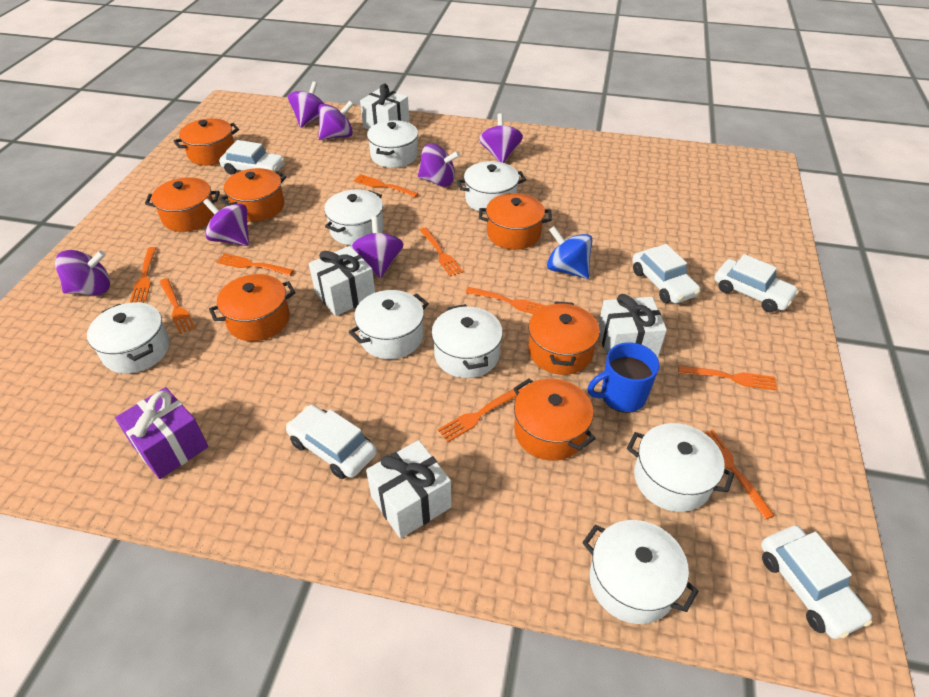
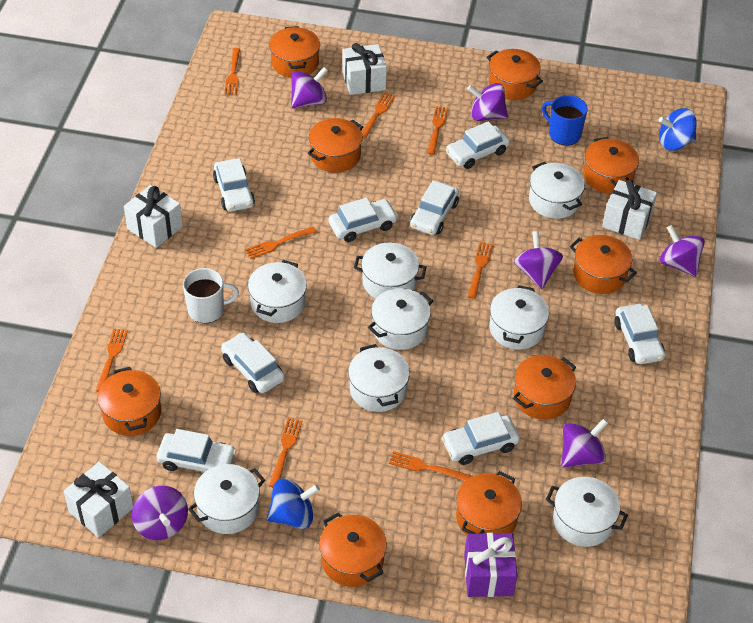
blue spinning top: 1 -> 2
orange fork: 9 -> 8
orange pot: 7 -> 9
purple spinning top: 7 -> 6
white car: 5 -> 8
white mug: 0 -> 1

